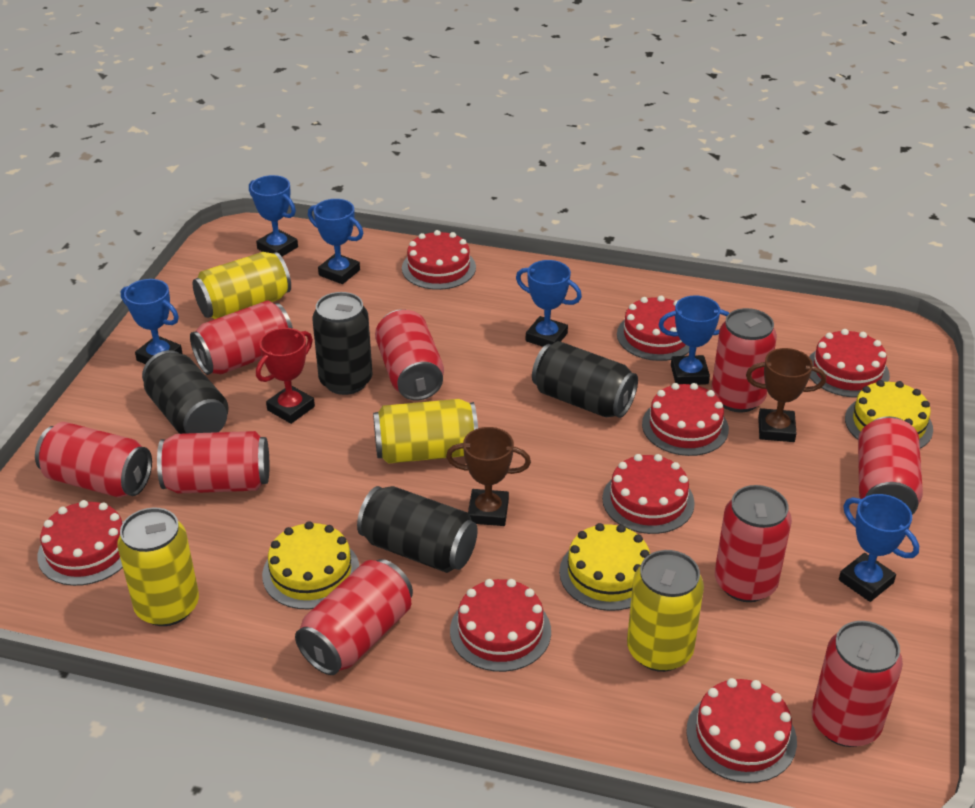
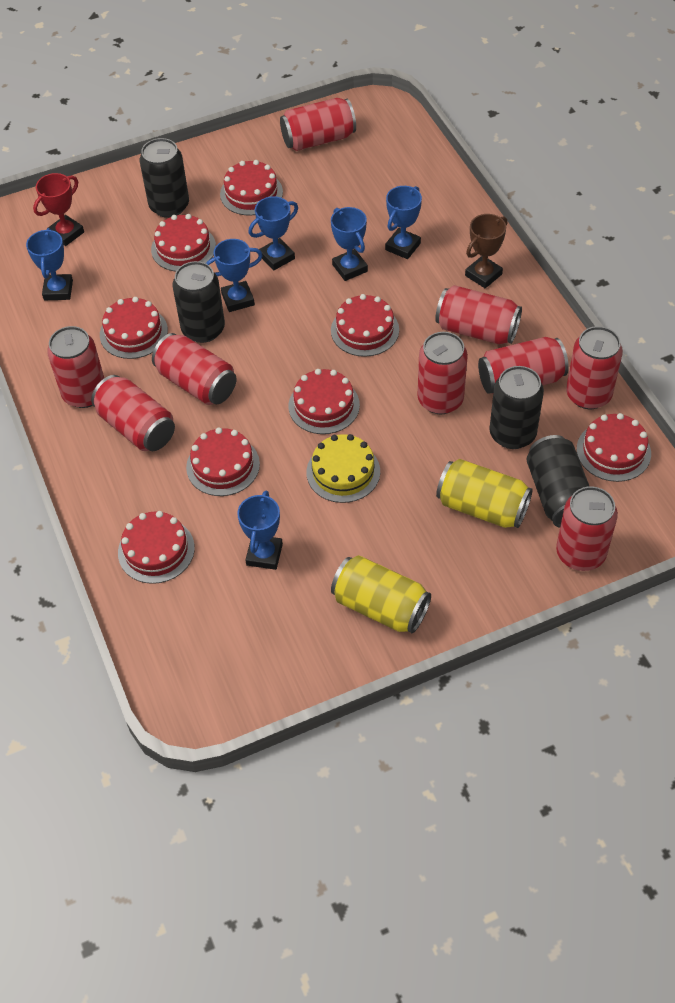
brown trophy: 2 -> 1
yellow cake: 3 -> 1
yellow can: 4 -> 2

